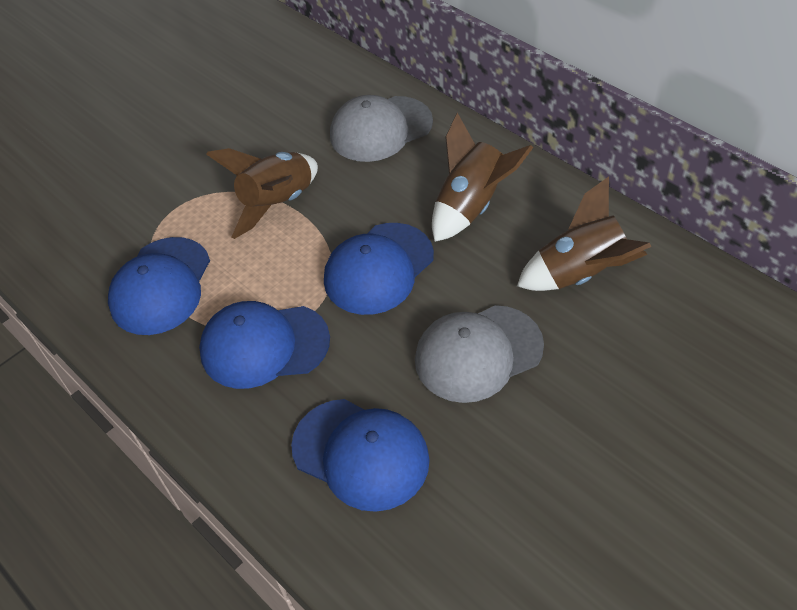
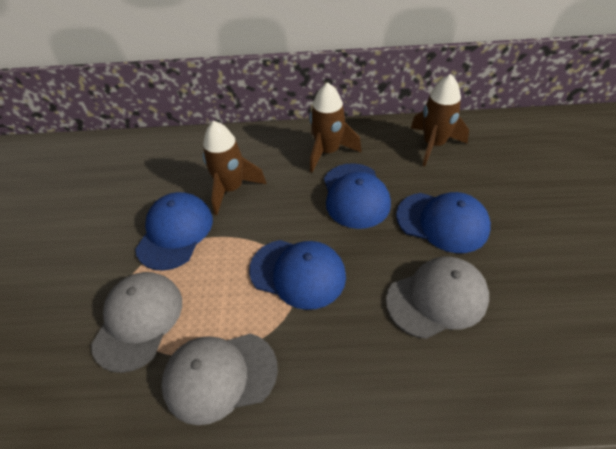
grey cap: 2 -> 3

